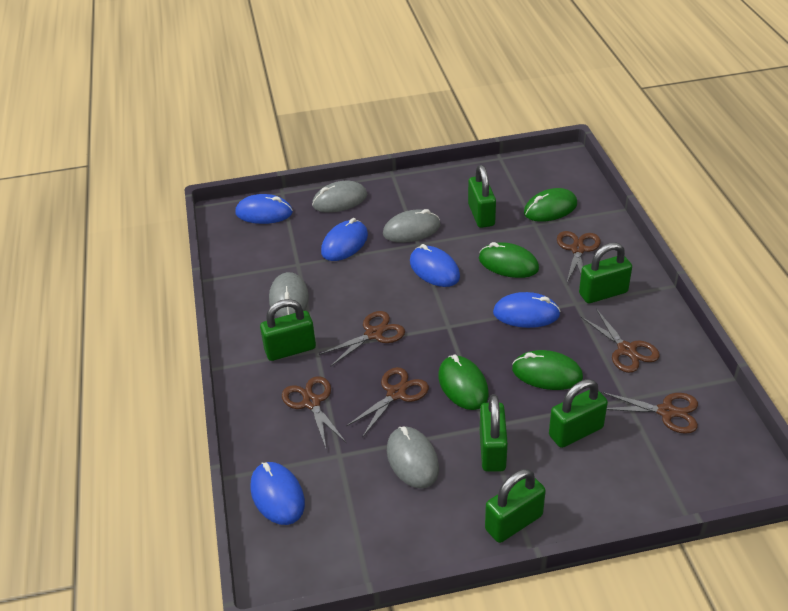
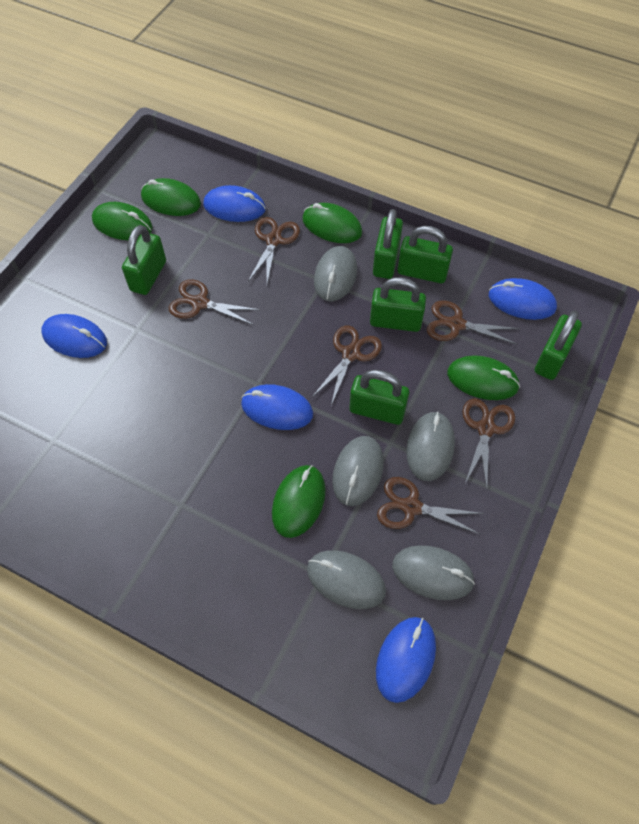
green mouse: 4 -> 5
grey mouse: 4 -> 5

